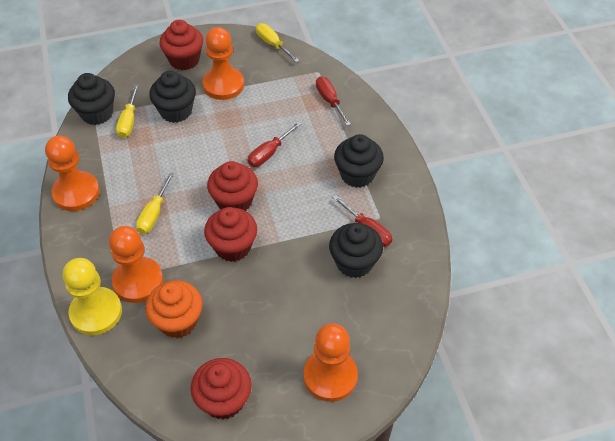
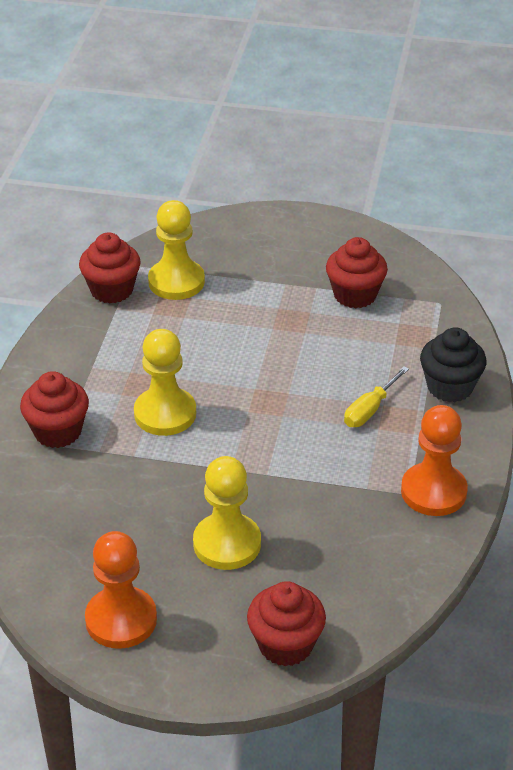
black cupcake: 4 -> 1
orange cupcake: 1 -> 0
orange pawn: 4 -> 2
red screwdriver: 3 -> 0
yellow pawn: 1 -> 3
yellow screwdriver: 3 -> 1

